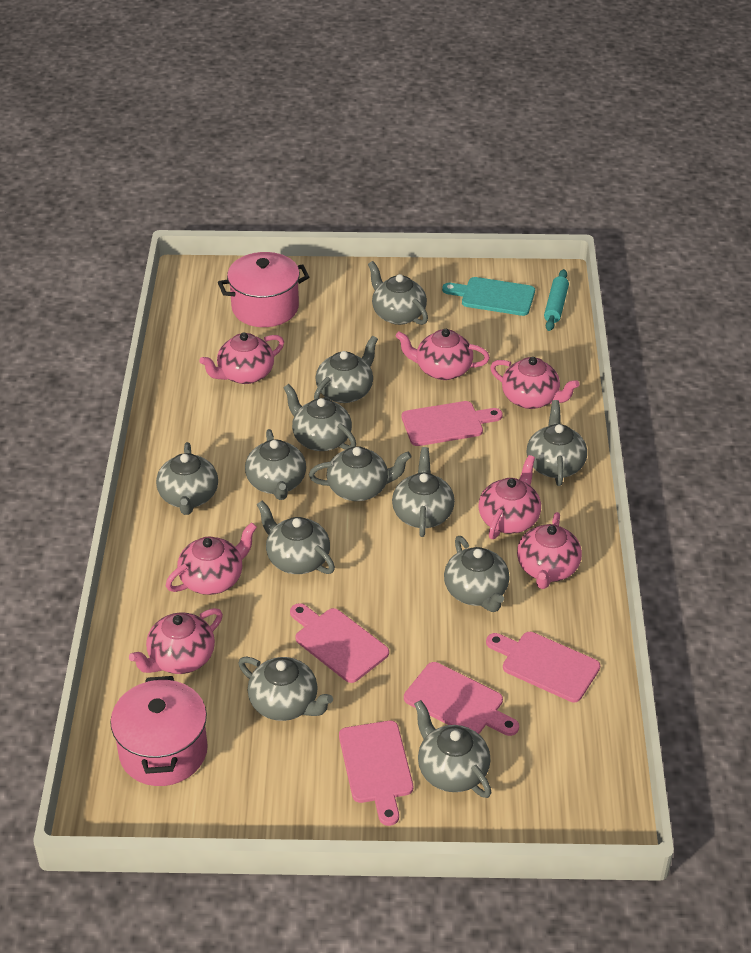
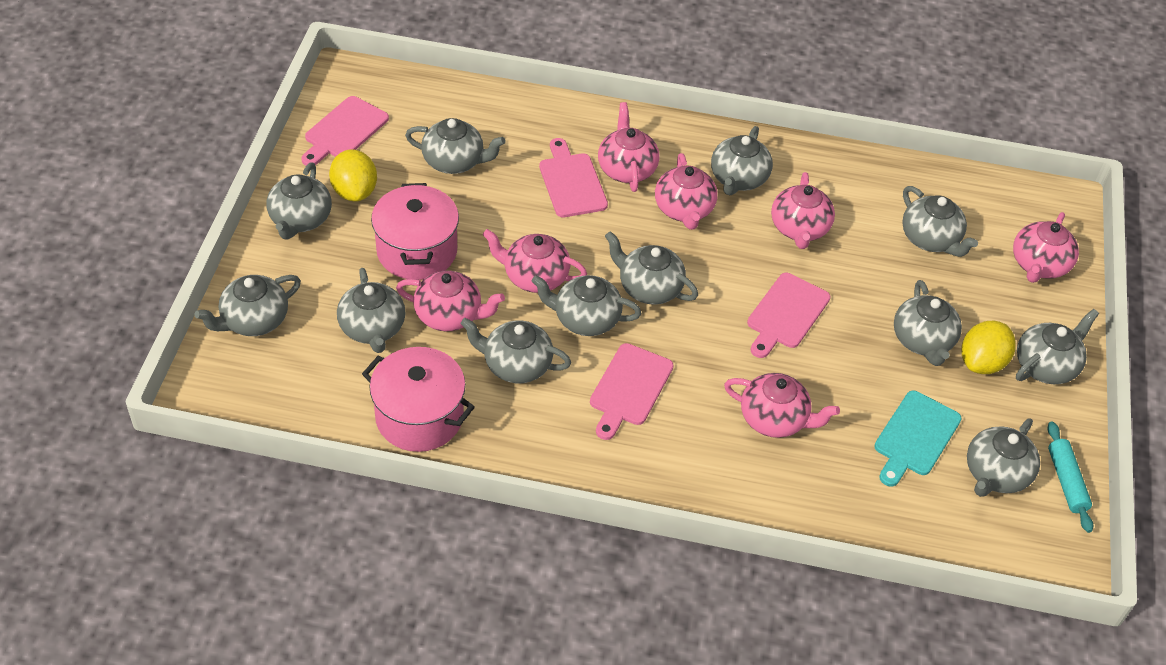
pink cutting board: 5 -> 4
yellow lemon: 0 -> 2

